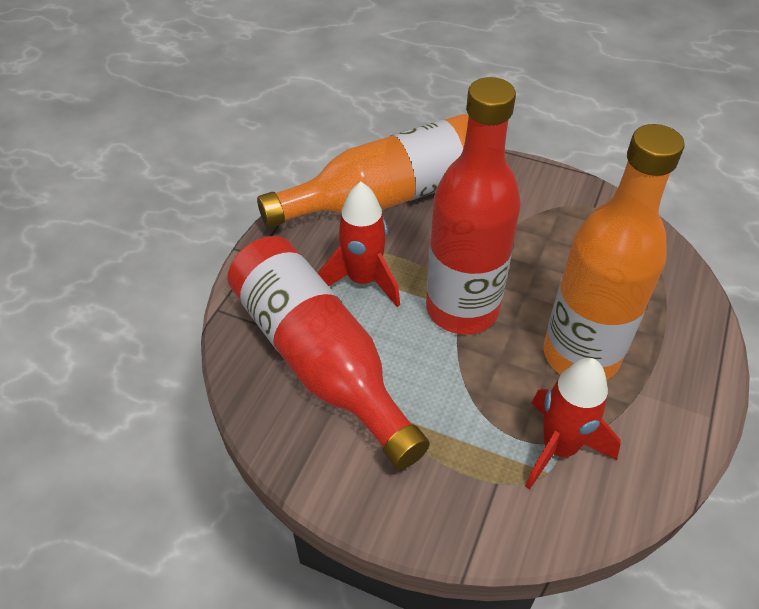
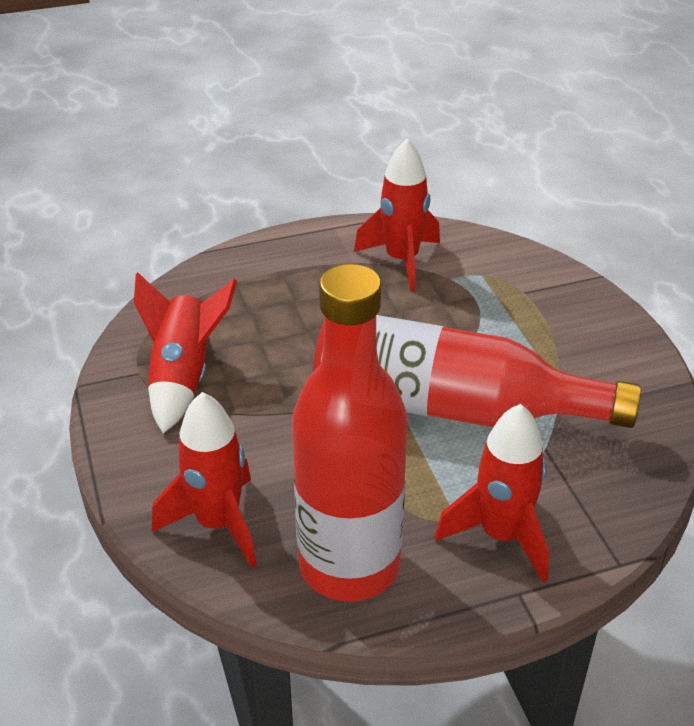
orange bottle: 2 -> 0
red rocket: 2 -> 4

